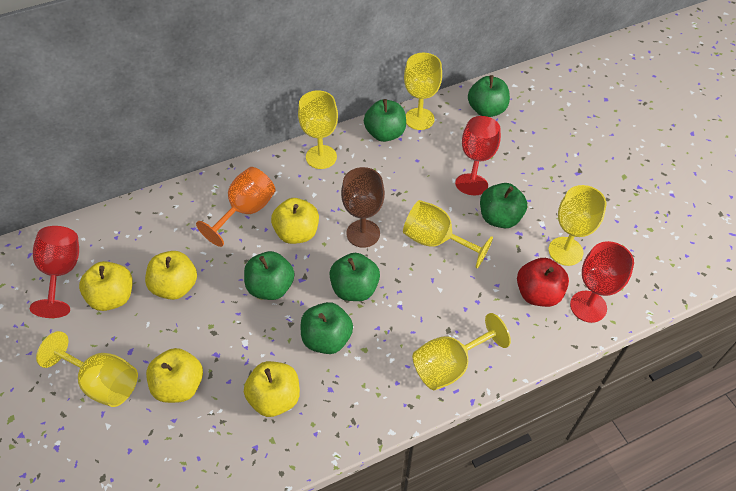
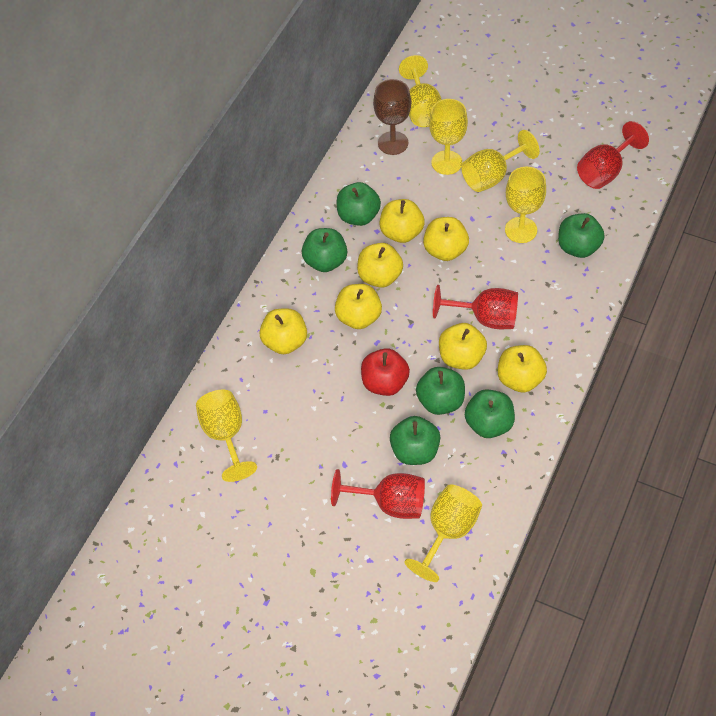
orange goblet: 1 -> 0
yellow apple: 5 -> 7

